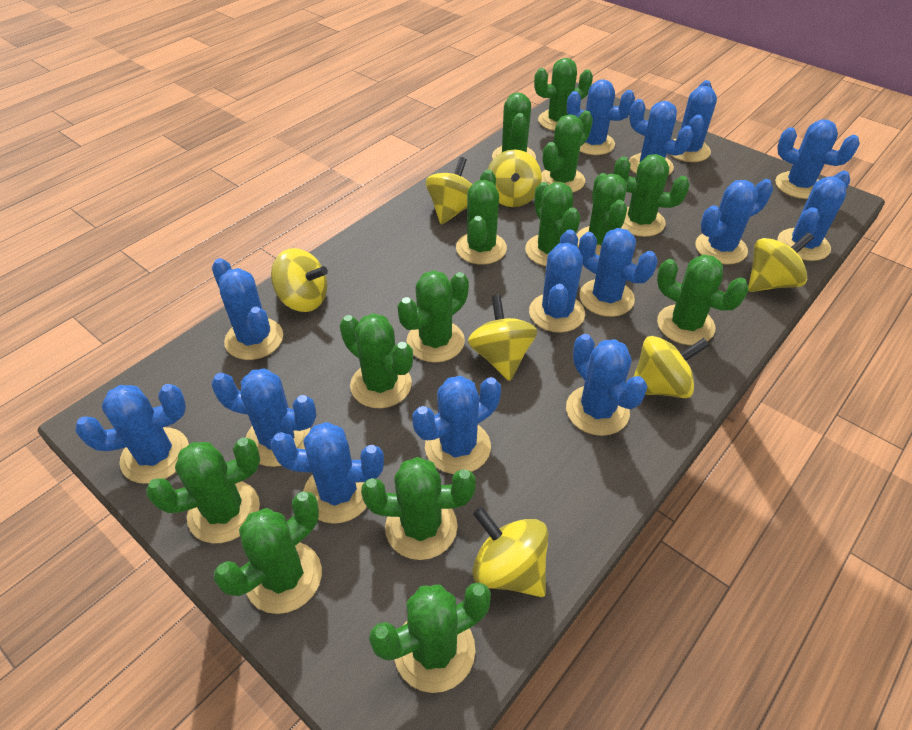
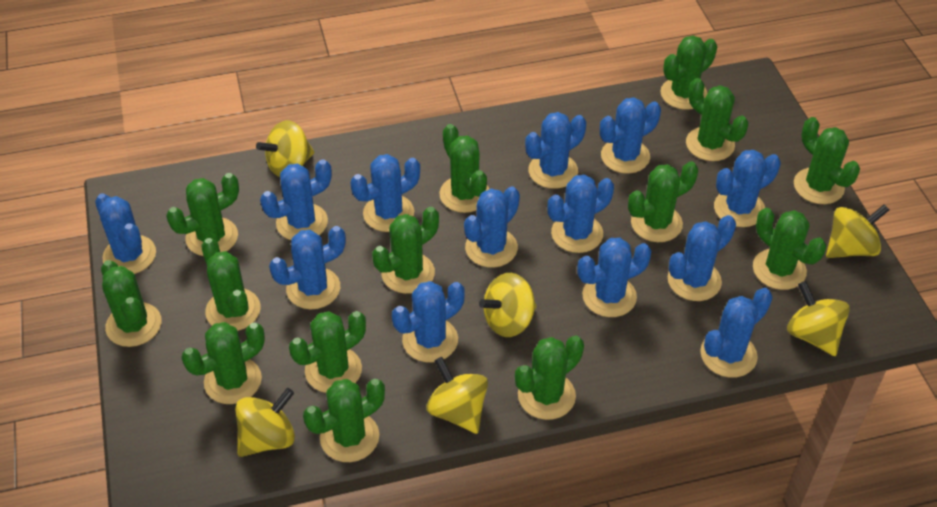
blue cactus: 14 -> 13
yellow spinning top: 7 -> 6

